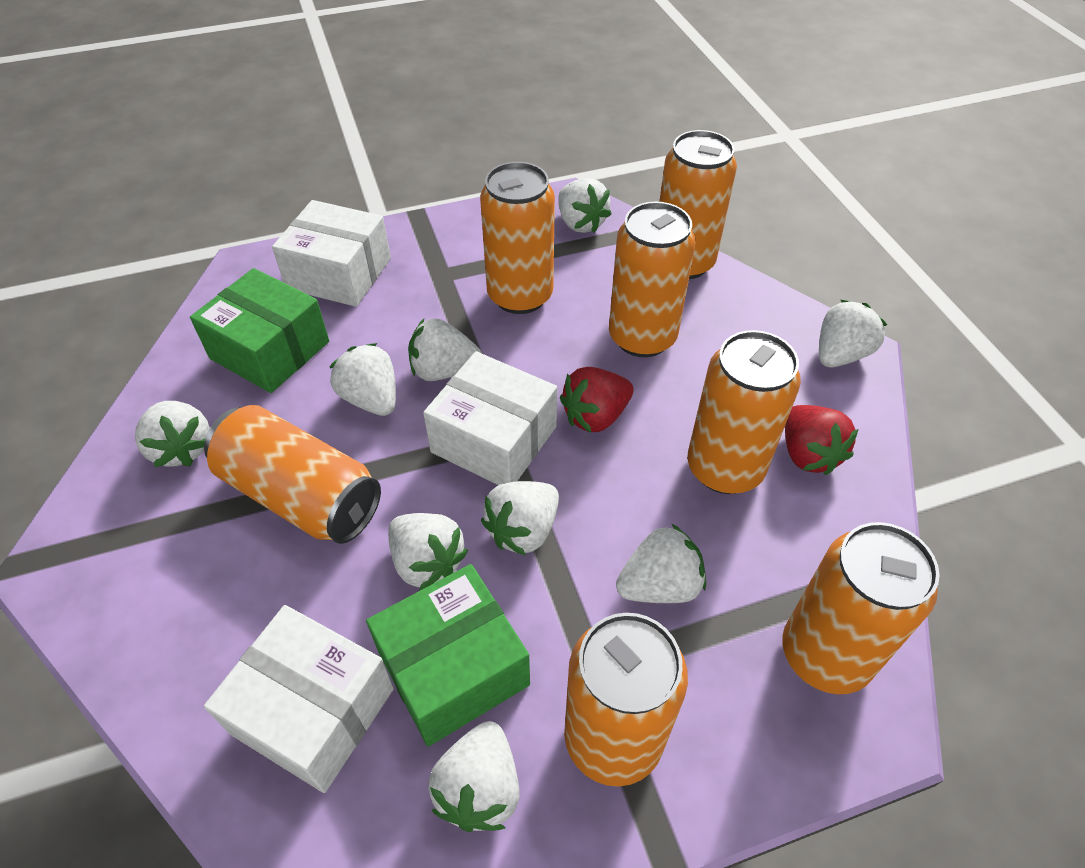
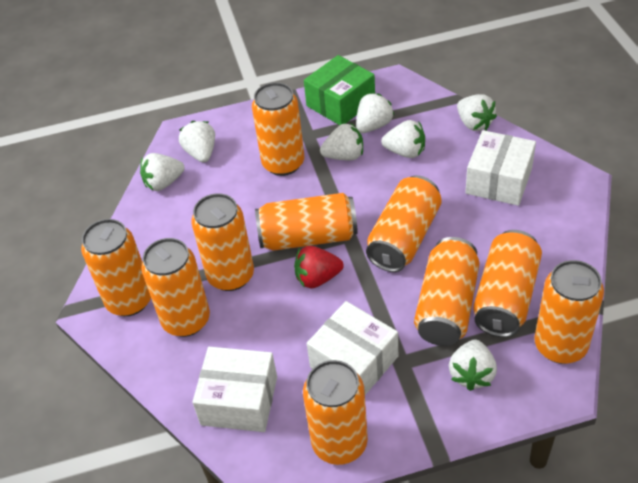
green box: 2 -> 1
orange can: 7 -> 10
red strawberry: 2 -> 1
white strawberry: 9 -> 7

